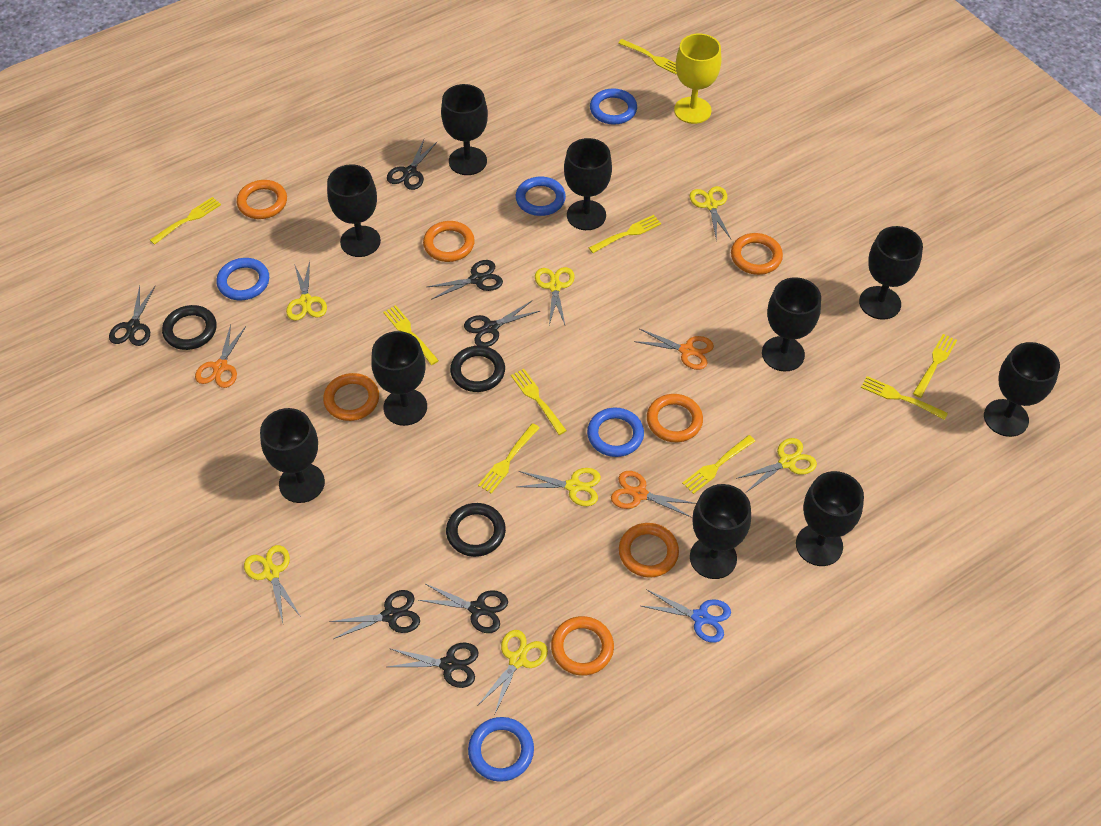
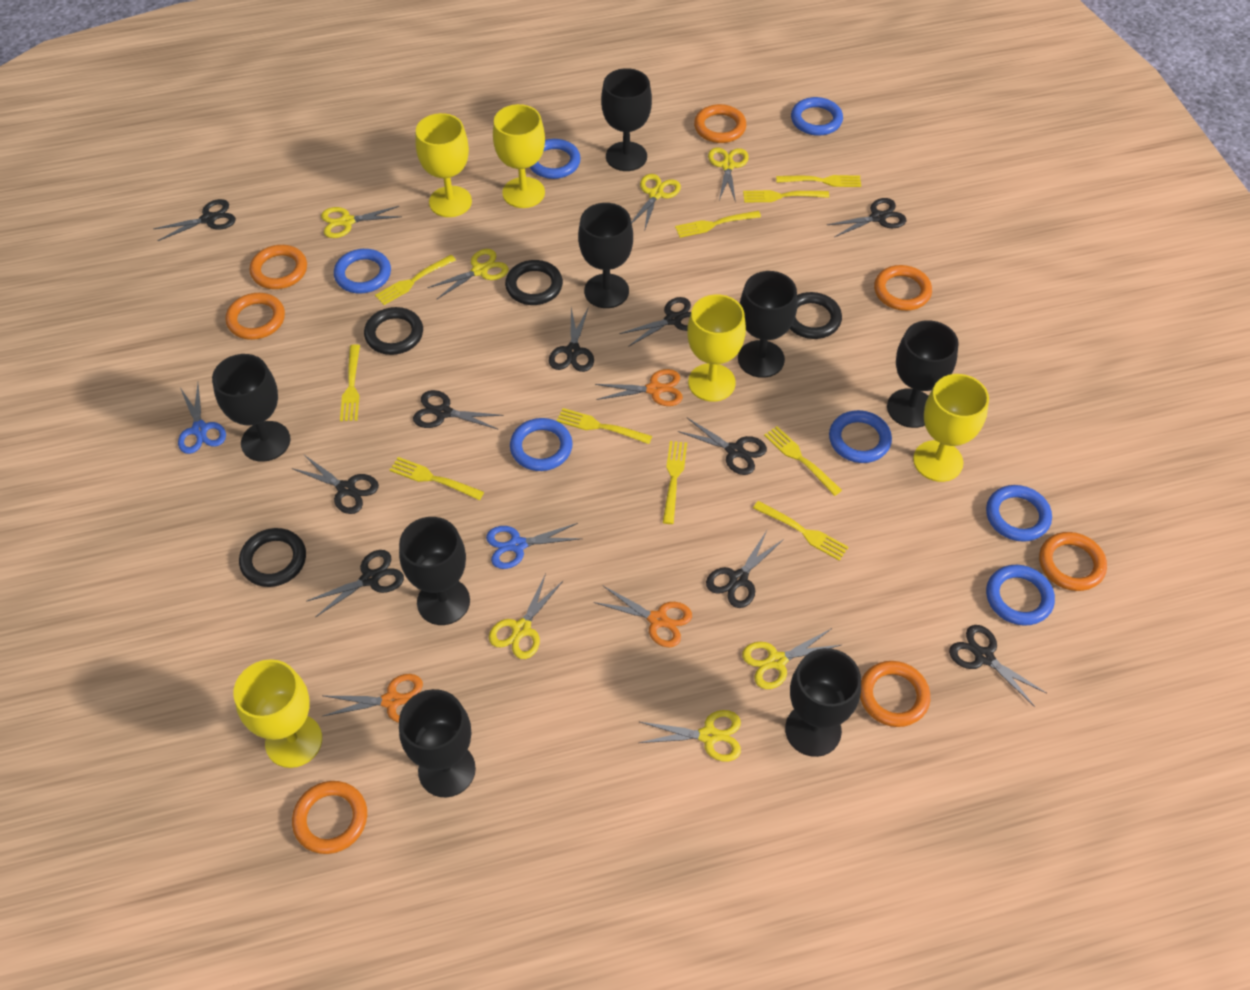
black goblet: 10 -> 8
black ring: 3 -> 4
black scissors: 7 -> 10
blue ring: 5 -> 7
blue scissors: 1 -> 2
yellow fork: 9 -> 10
yellow goblet: 1 -> 5

